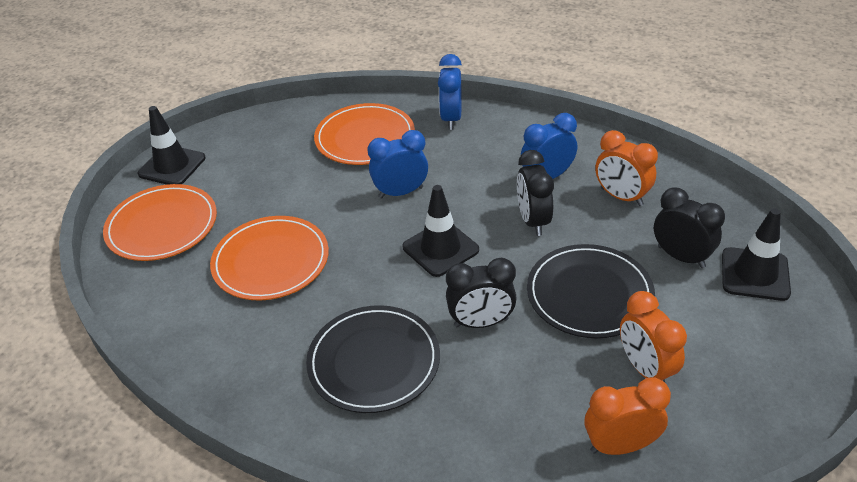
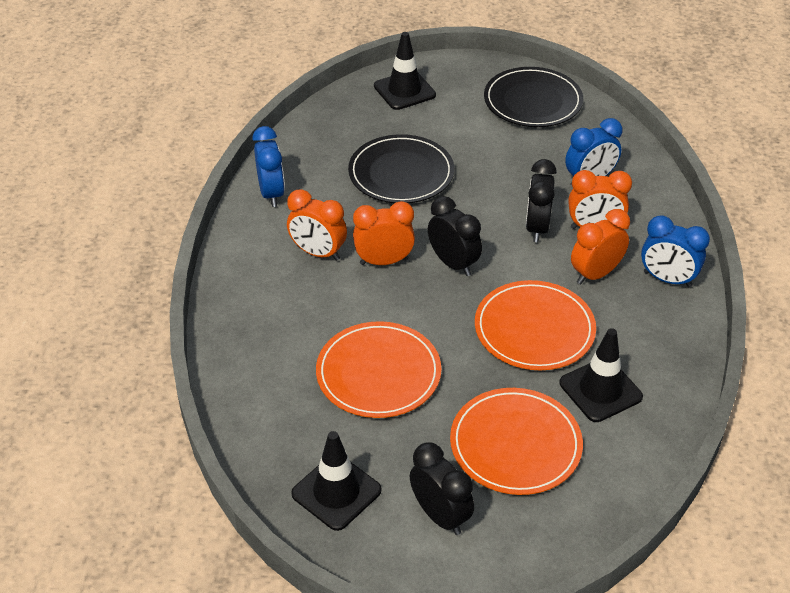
orange clock: 3 -> 4

